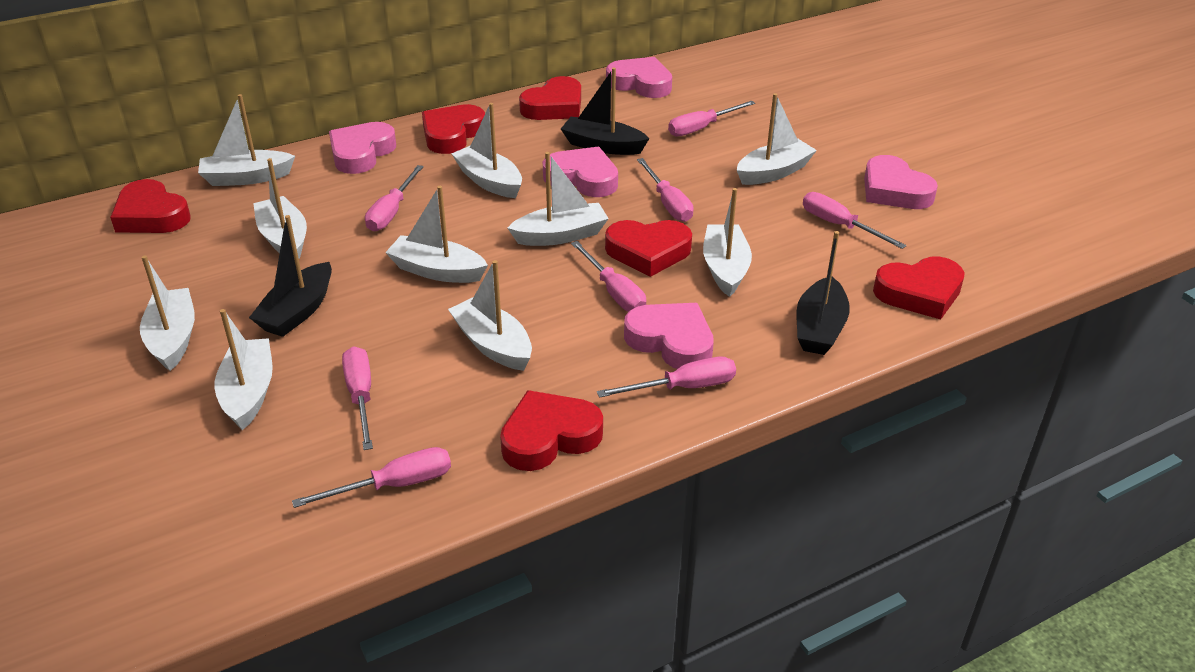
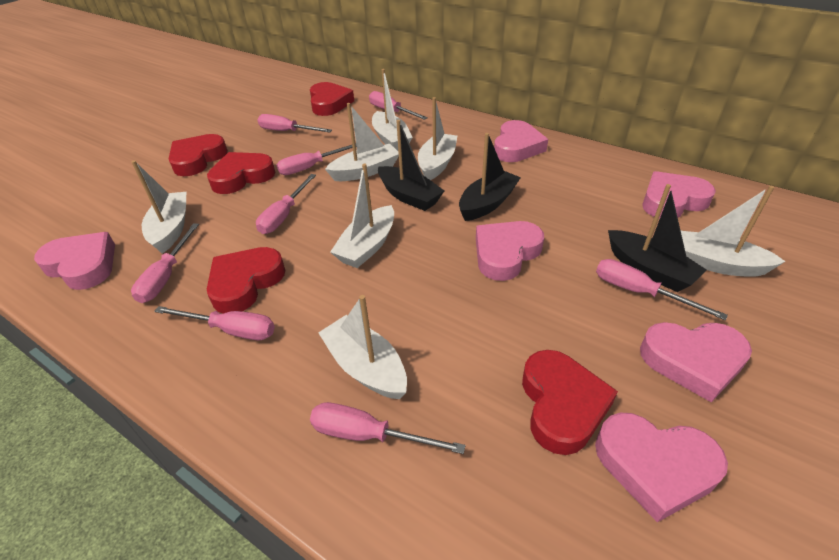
pink heart: 5 -> 6
red heart: 6 -> 5
white boat: 10 -> 7

